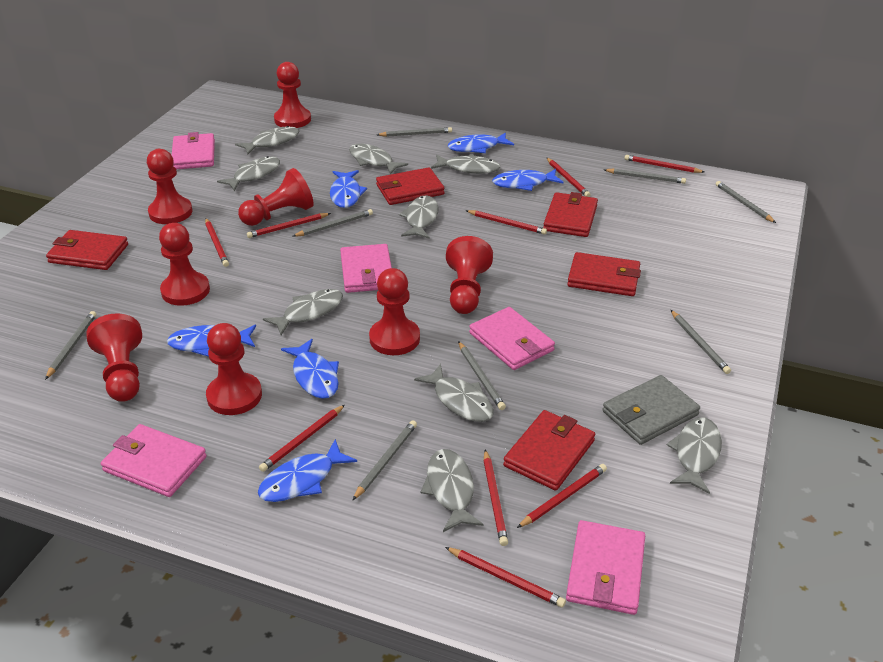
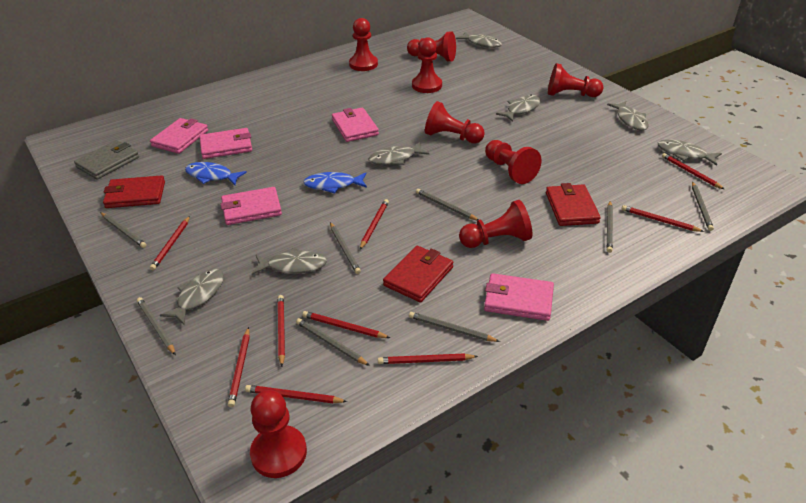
blue fish: 6 -> 2
grey fish: 9 -> 7
red wallet: 5 -> 3

